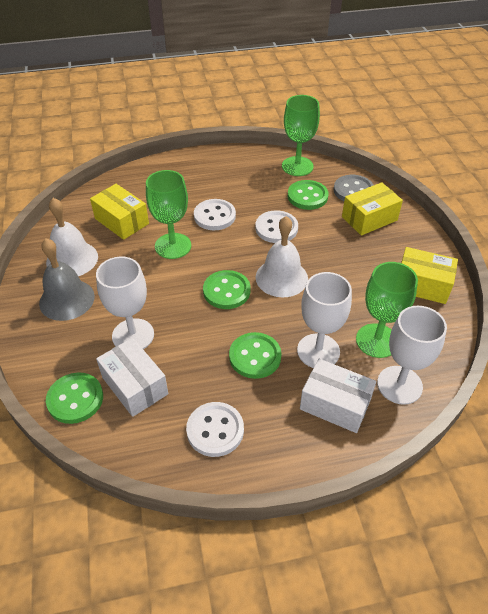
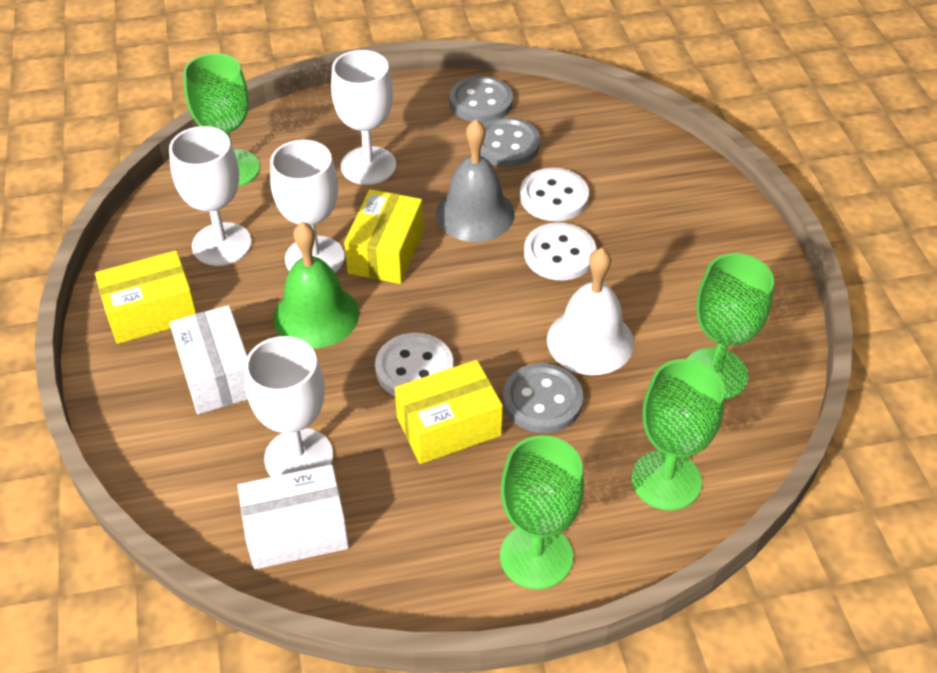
green bell: 0 -> 1
green button: 4 -> 0
green goblet: 3 -> 4
grey button: 1 -> 3
white bell: 2 -> 1
white goblet: 3 -> 4

